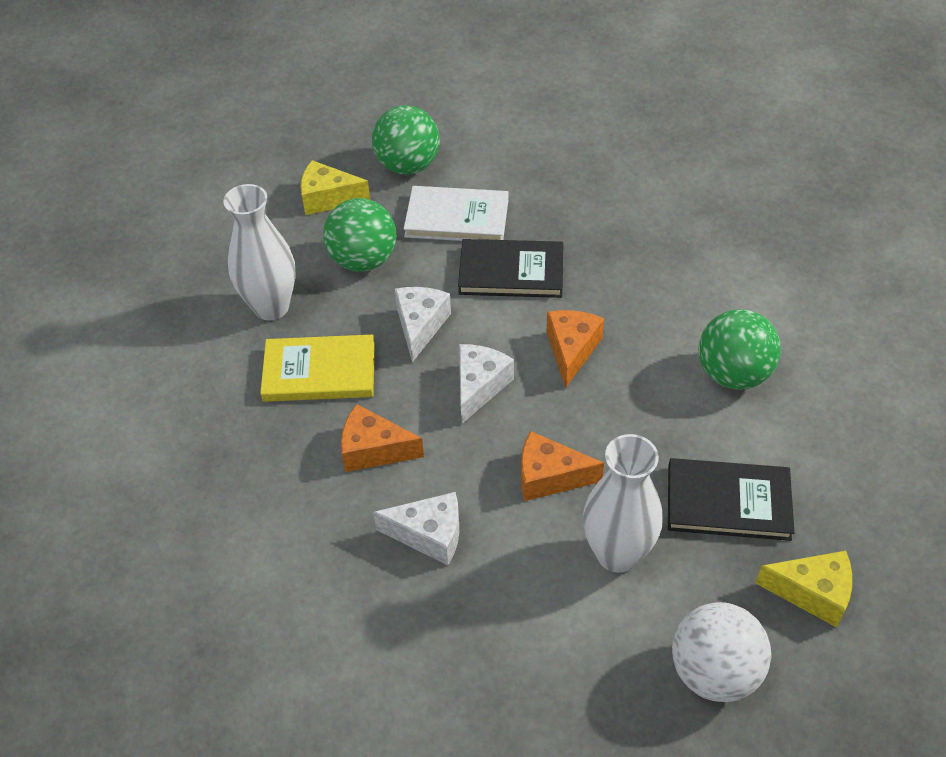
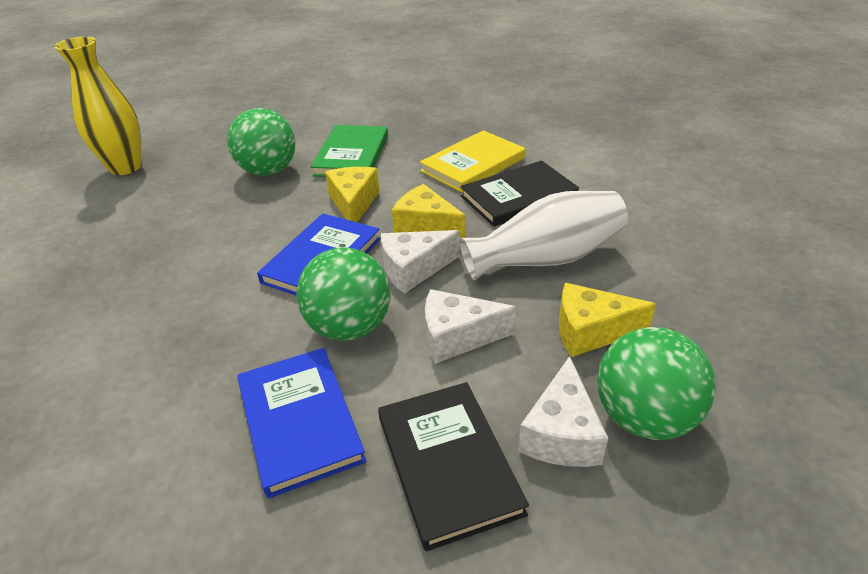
blue book: 0 -> 2
green book: 0 -> 1
orange cheese: 3 -> 0
white ball: 1 -> 0
white book: 1 -> 0
white vase: 2 -> 1
yellow cheese: 2 -> 3
yellow vase: 0 -> 1

